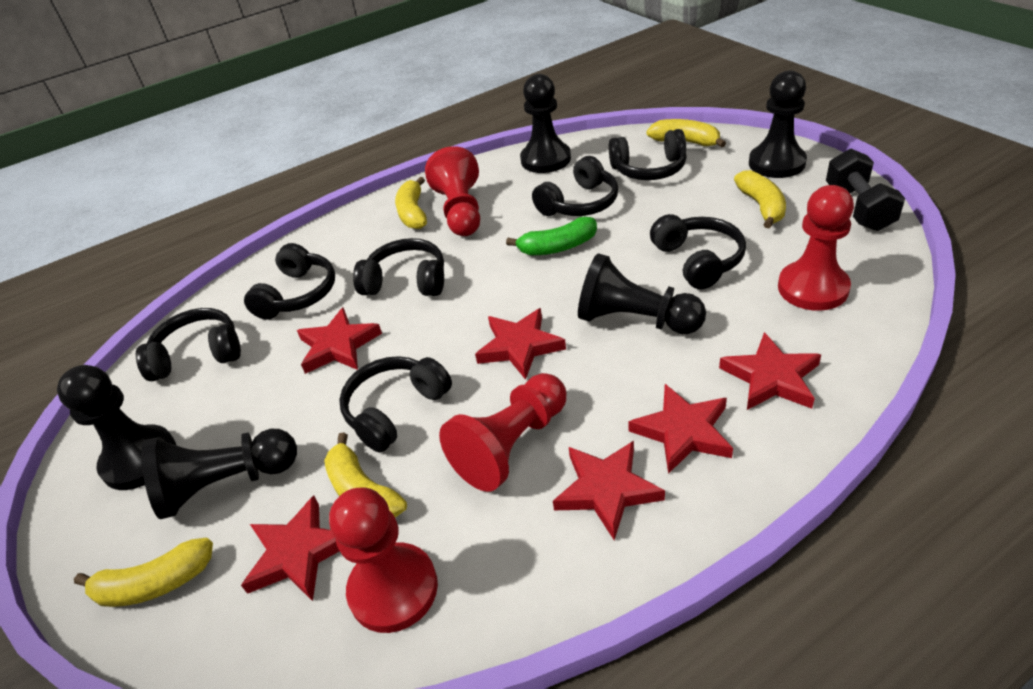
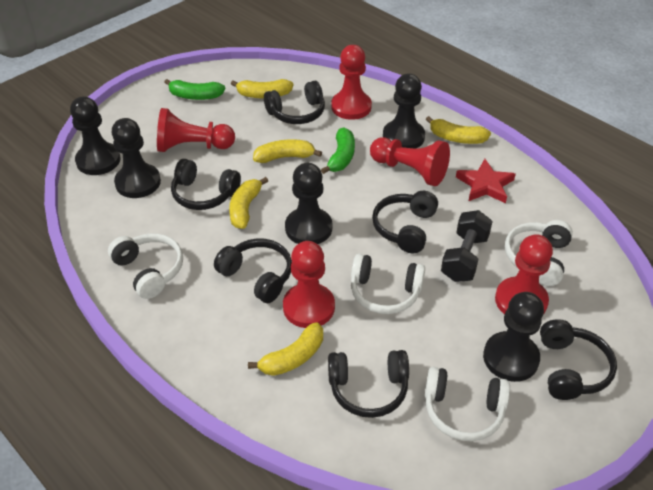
black headphones: 7 -> 6
green banana: 1 -> 2
red pawn: 4 -> 5
red star: 6 -> 1
white headphones: 0 -> 4

